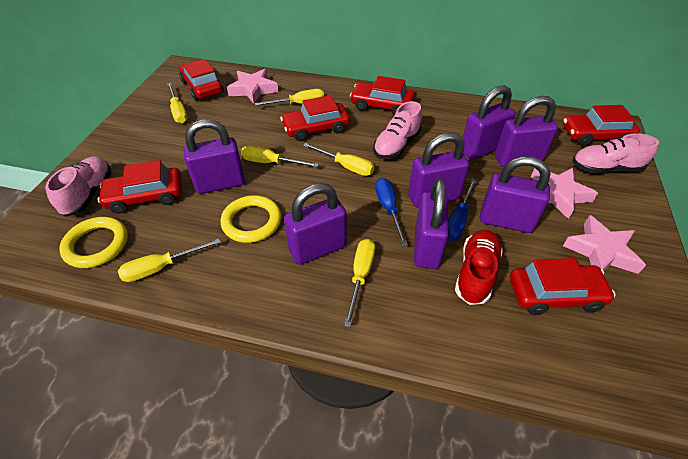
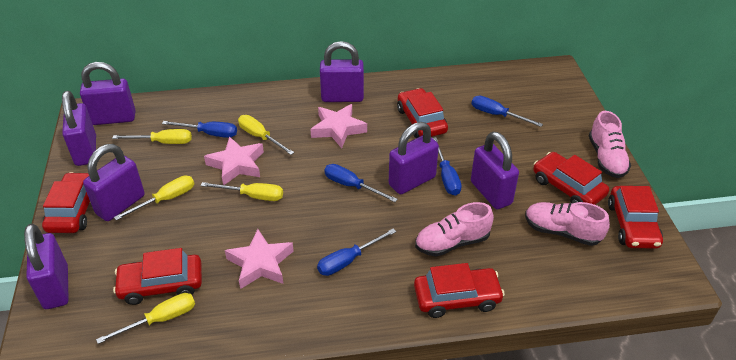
blue screwdriver: 2 -> 5
red shoe: 1 -> 0
yellow ring: 2 -> 0
yellow screwdriver: 6 -> 5

